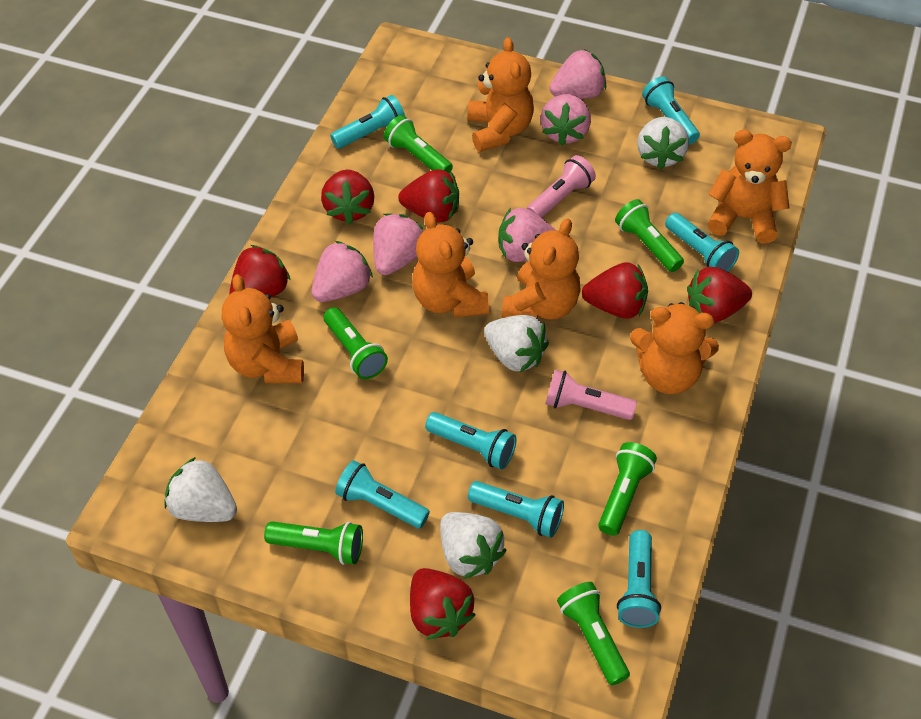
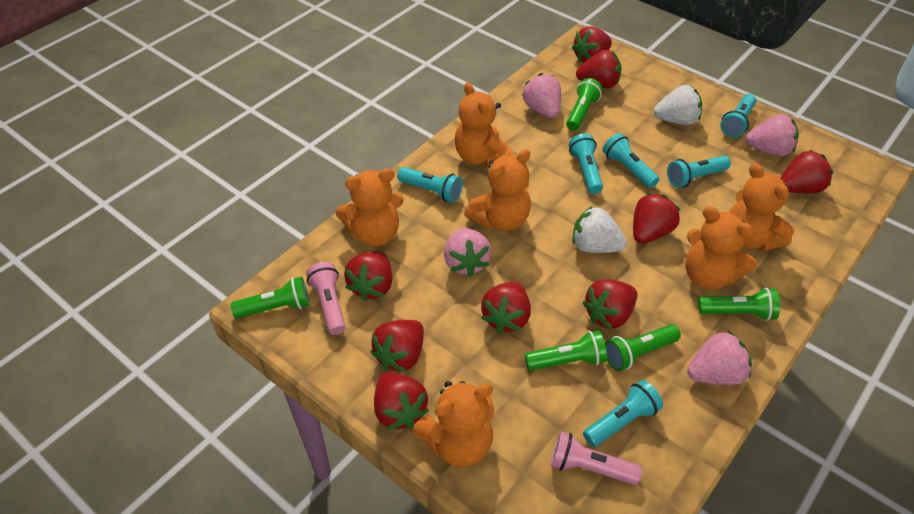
green flashlight: 6 -> 5
pink strawberry: 5 -> 4
red strawberry: 6 -> 9
turquoise flashlight: 7 -> 6
white strawberry: 4 -> 2

